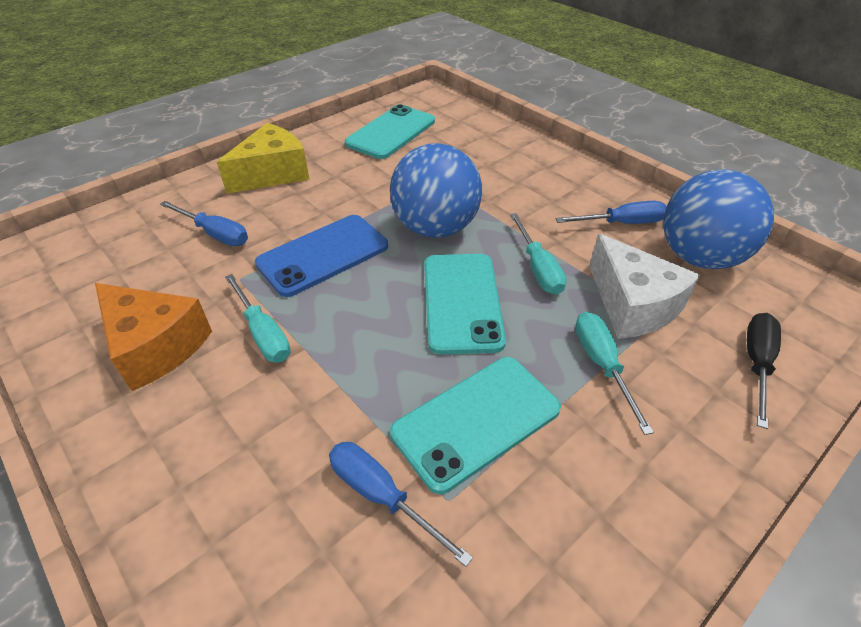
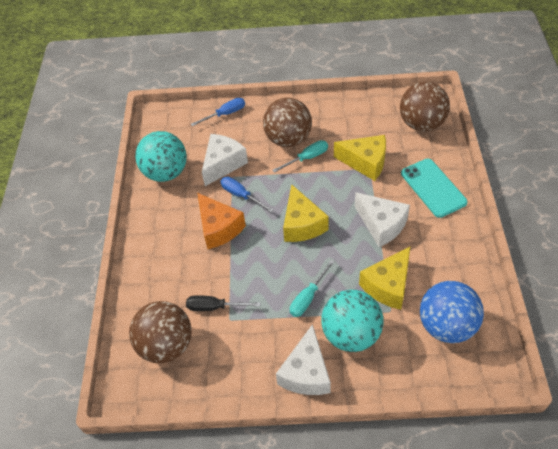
blue ball: 2 -> 1
blue phone: 1 -> 0
blue screwdriver: 3 -> 2
brown ball: 0 -> 3
turquoise ball: 0 -> 2
turquoise phone: 3 -> 1
turquoise screwdriver: 3 -> 2
white cheese: 1 -> 3
yellow cheese: 1 -> 3

